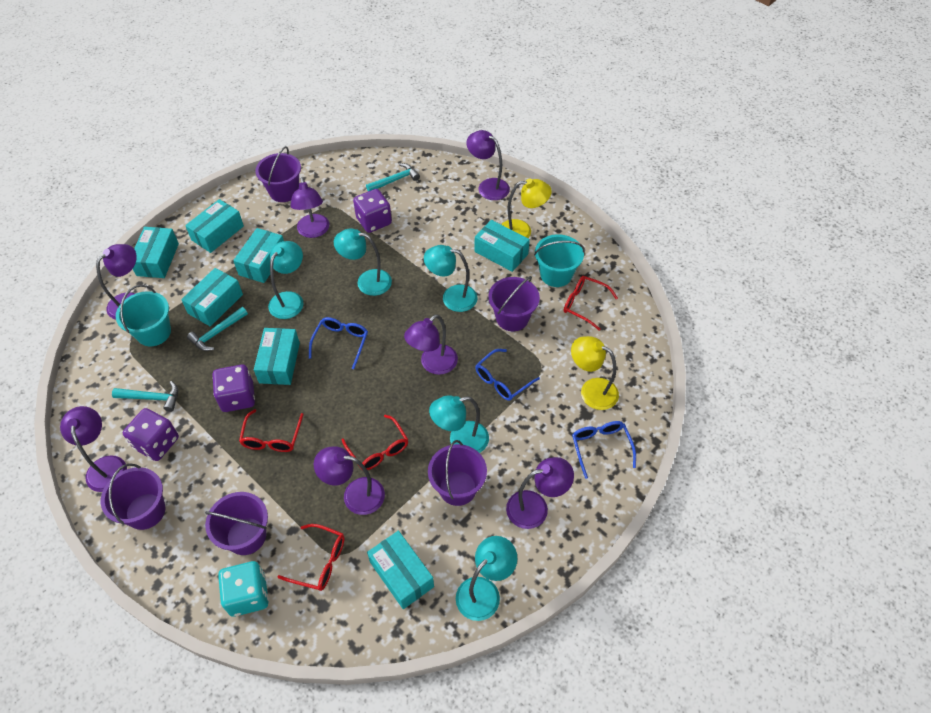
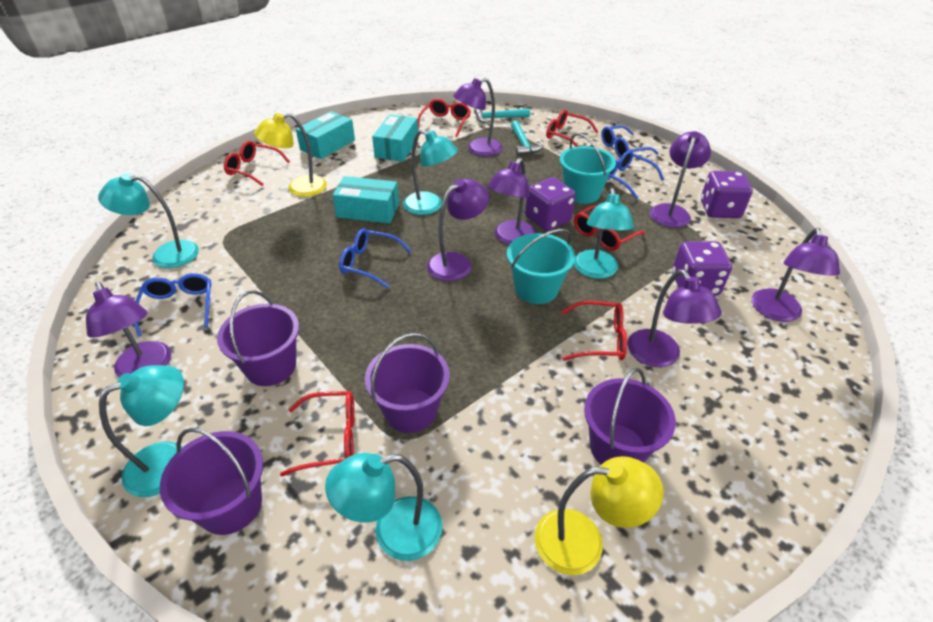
blue glasses: 3 -> 4
purple bucket: 5 -> 4
red glasses: 4 -> 6
turquoise box: 7 -> 3
turquoise dice: 1 -> 0
turquoise hammer: 3 -> 2

